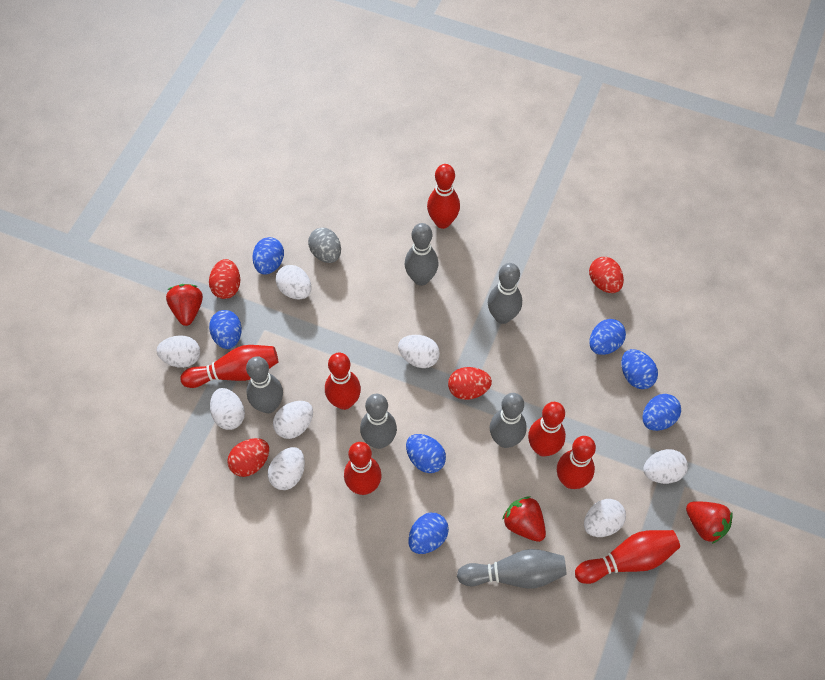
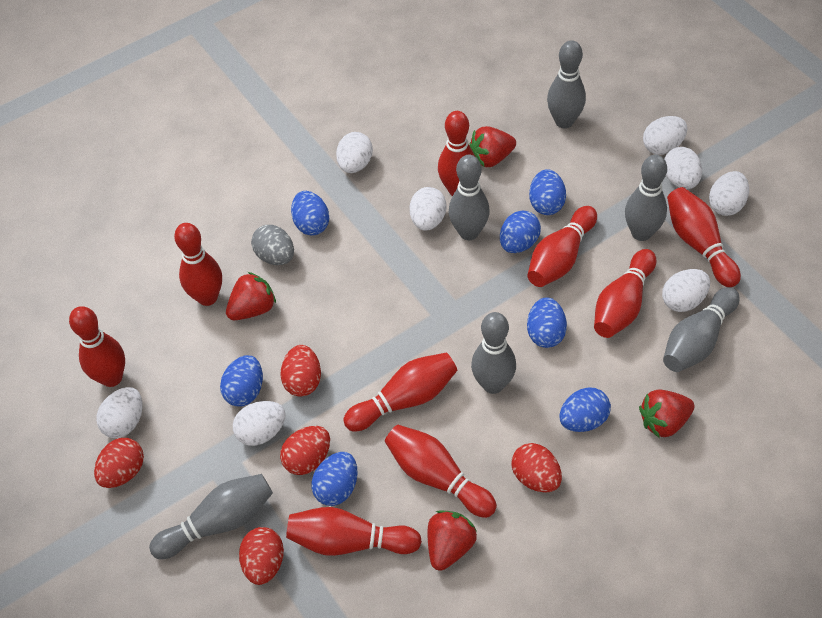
red bowling pin: 7 -> 9
red egg: 4 -> 5
red strawberry: 3 -> 4

